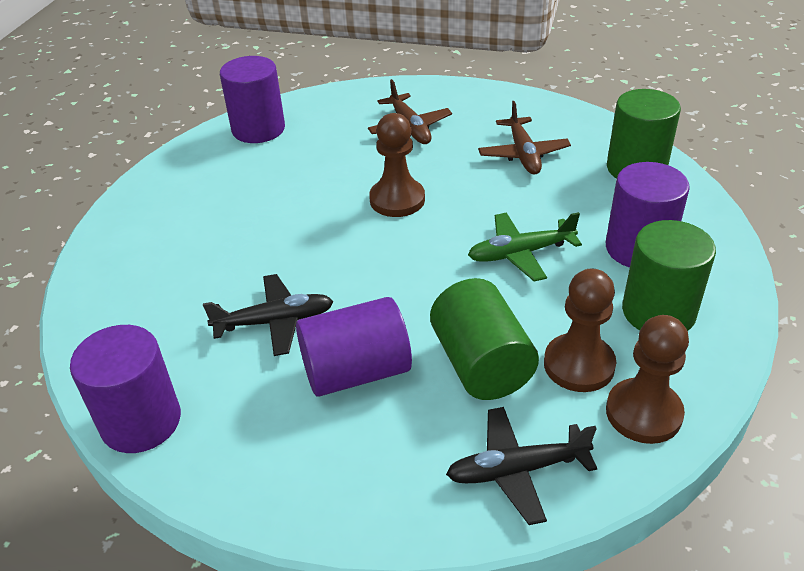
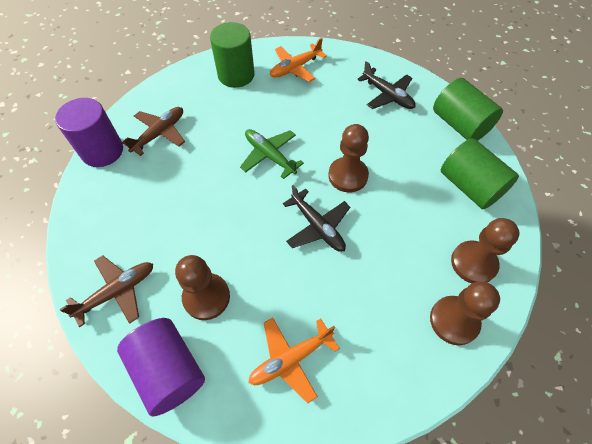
brown pawn: 3 -> 4
orange plane: 0 -> 2
purple cylinder: 4 -> 2

